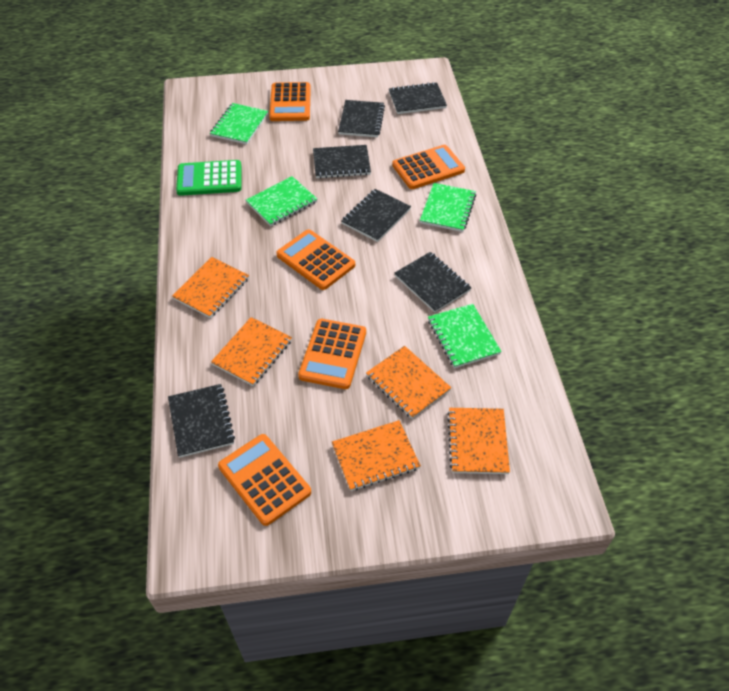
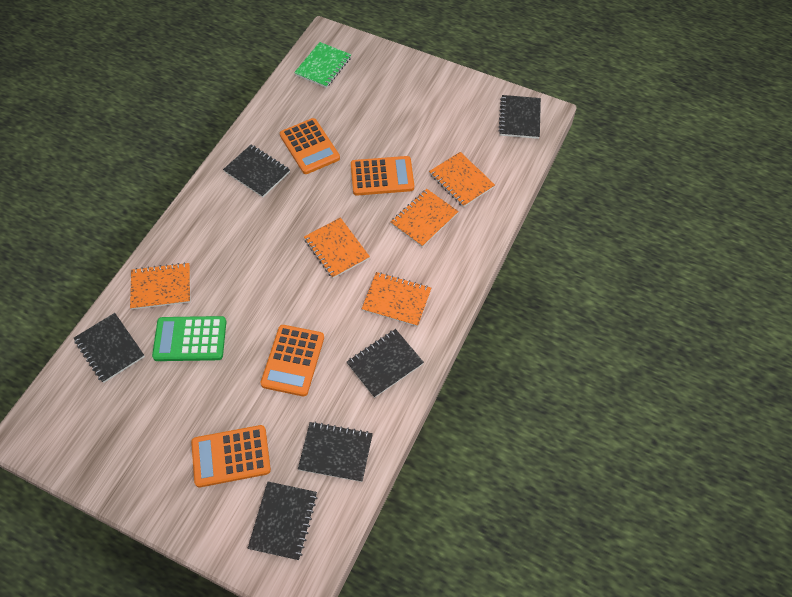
green notebook: 4 -> 1
orange calculator: 5 -> 4

